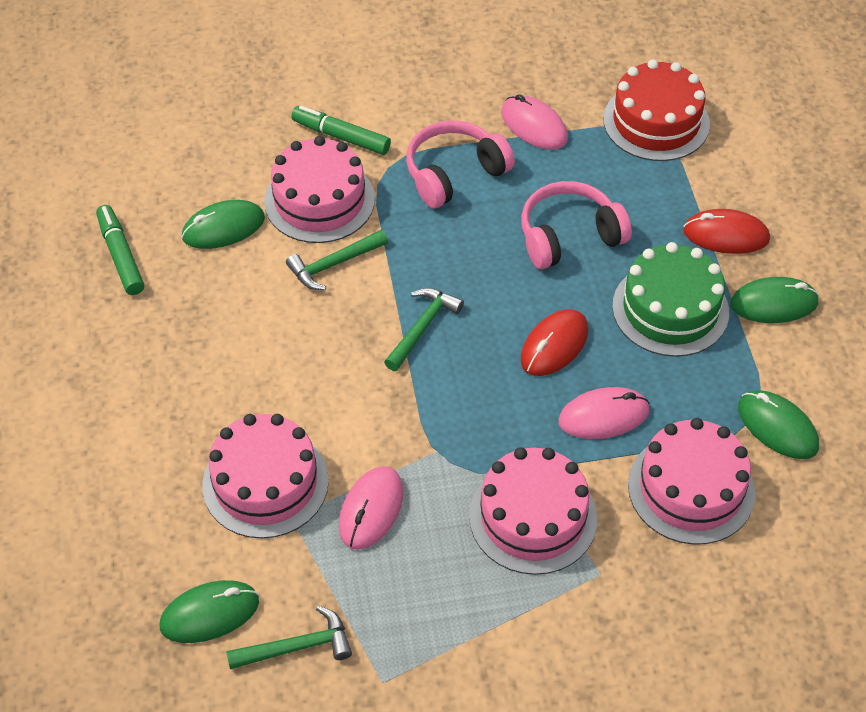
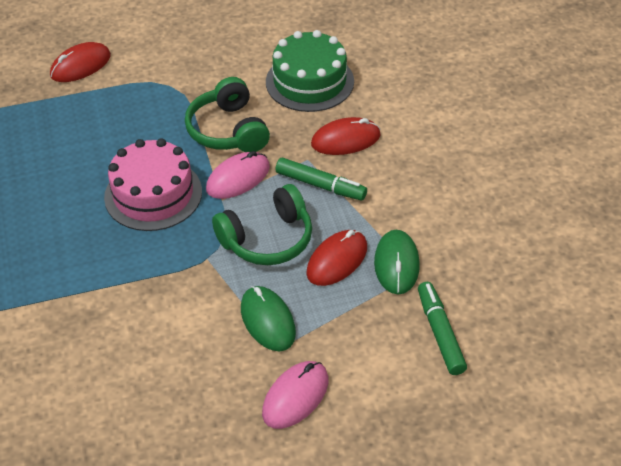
green hammer: 3 -> 0
green headphones: 0 -> 2
green mouse: 4 -> 2
pink cake: 4 -> 1
pink headphones: 2 -> 0
pink mouse: 3 -> 2
red cake: 1 -> 0
red mouse: 2 -> 3

